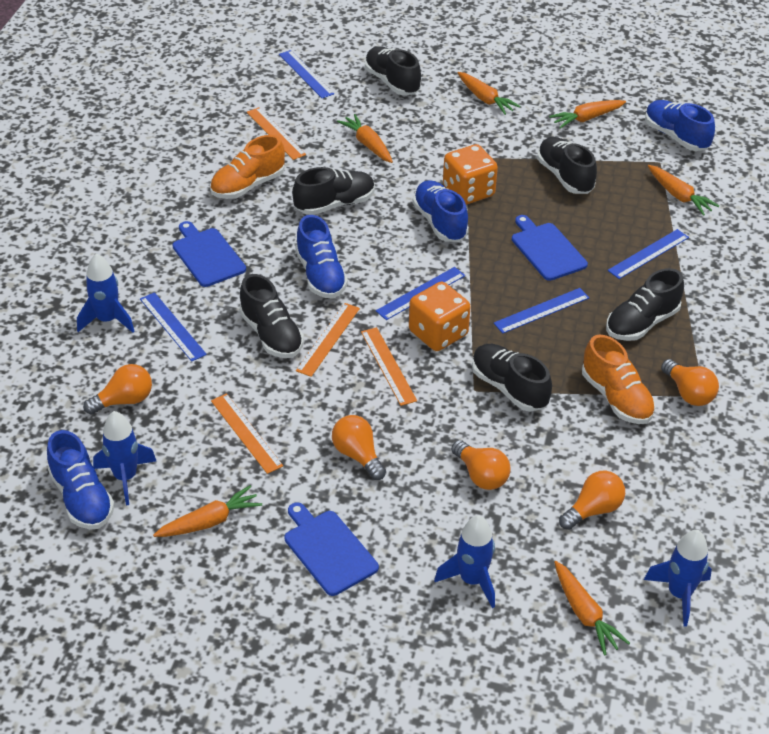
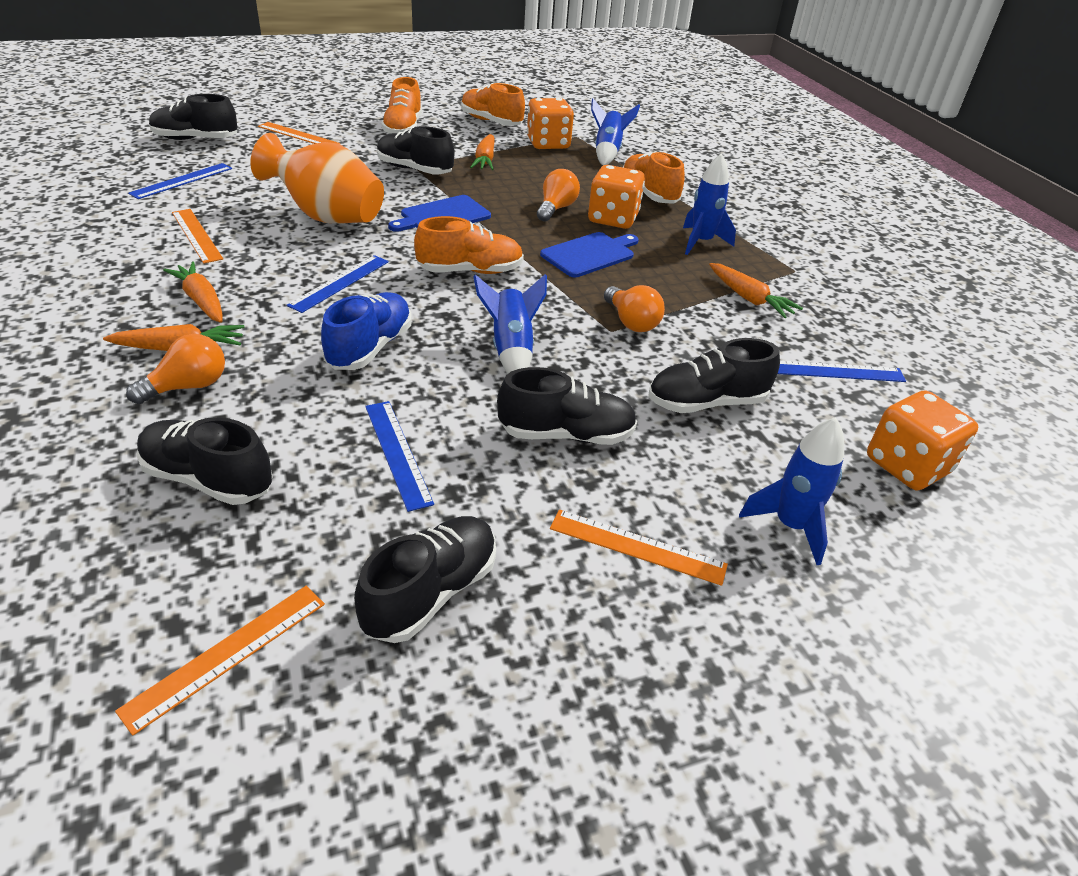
blue cutting board: 3 -> 2
blue ruler: 5 -> 4
blue shoe: 4 -> 1
orange carrot: 6 -> 4
orange dice: 2 -> 3
orange light bulb: 5 -> 3
orange shoe: 2 -> 4
orange vase: 0 -> 1

